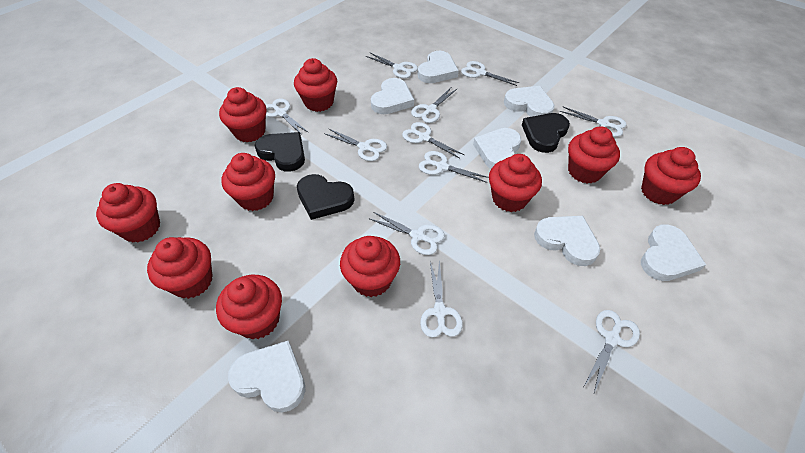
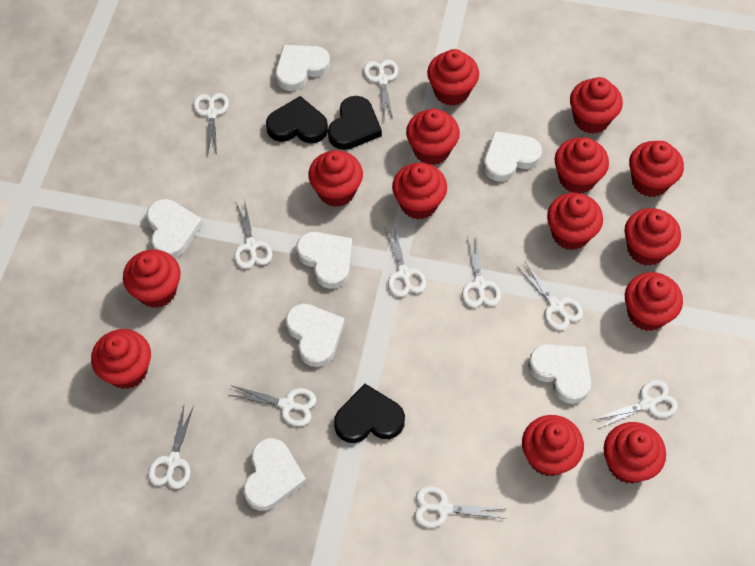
red cupcake: 10 -> 14
white scissors: 11 -> 10

